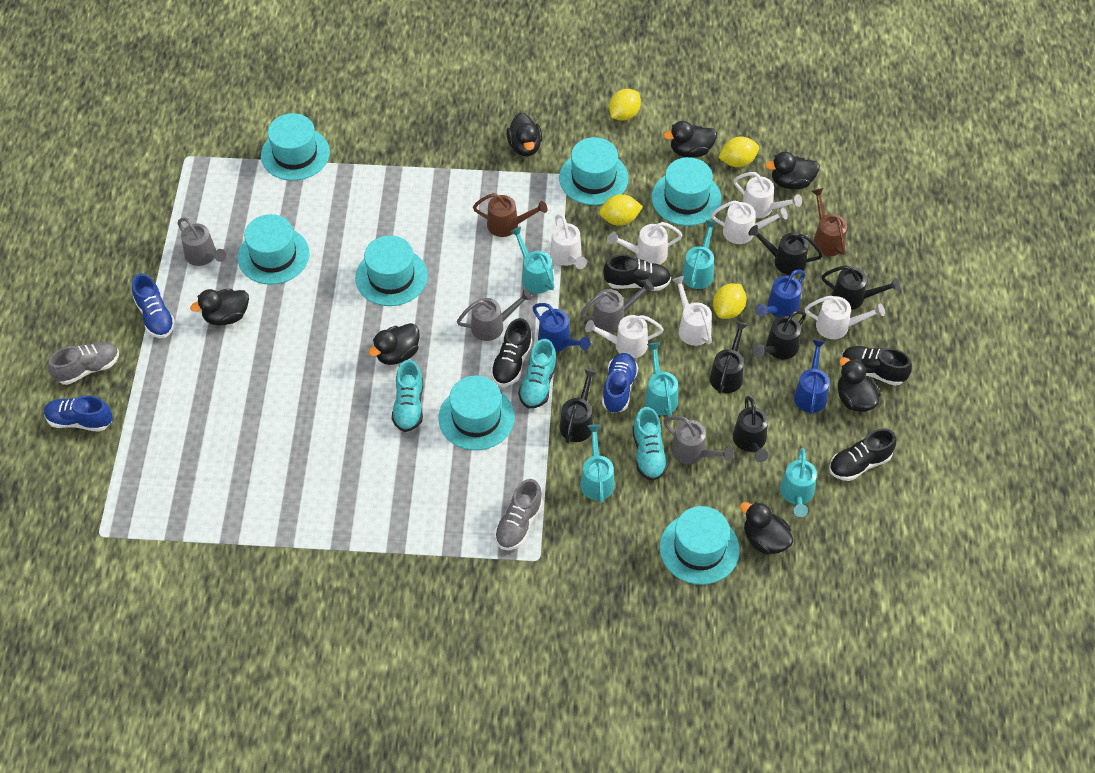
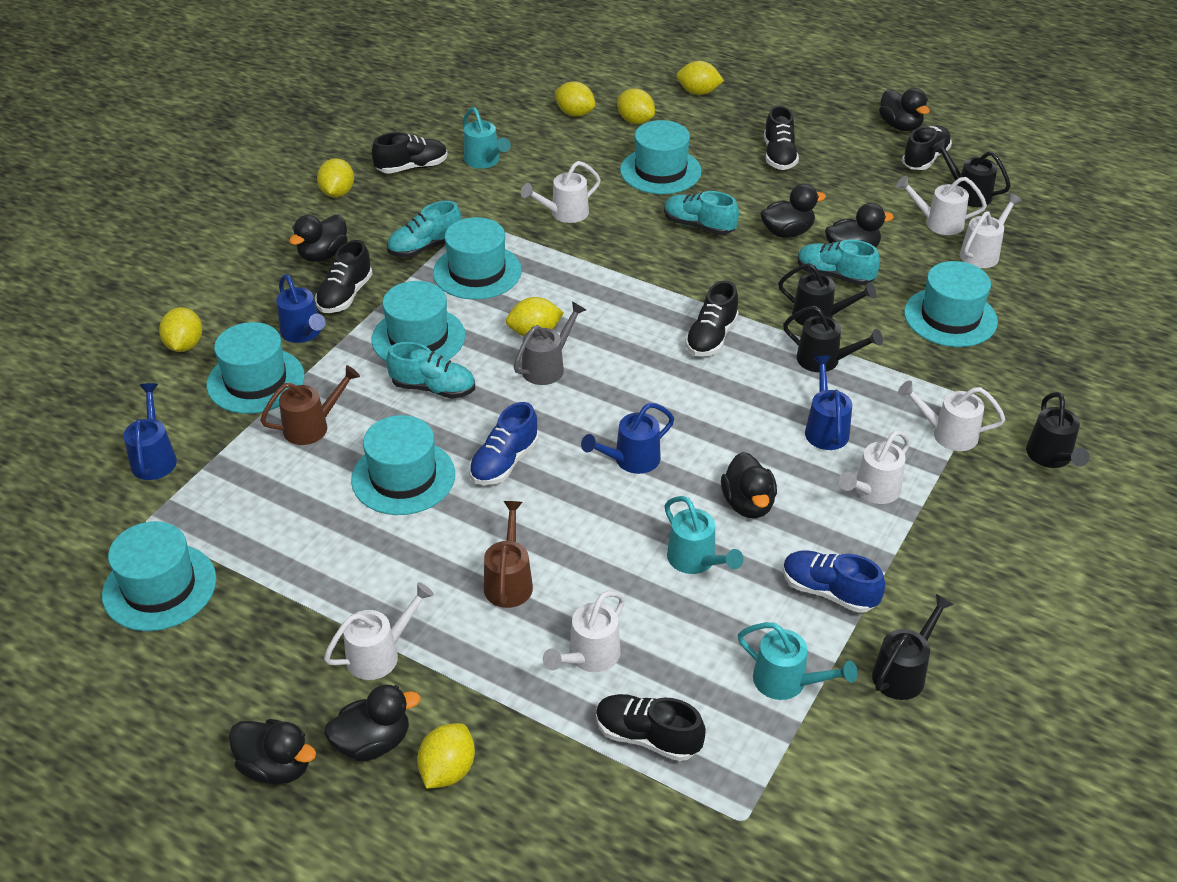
black shoe: 4 -> 6
black watering can: 6 -> 5
blue shoe: 3 -> 2
blue watering can: 3 -> 4
grey shoe: 2 -> 0
grey watering can: 4 -> 1
turquoise shoe: 3 -> 4
turquoise watering can: 5 -> 3
yellow lemon: 4 -> 7

